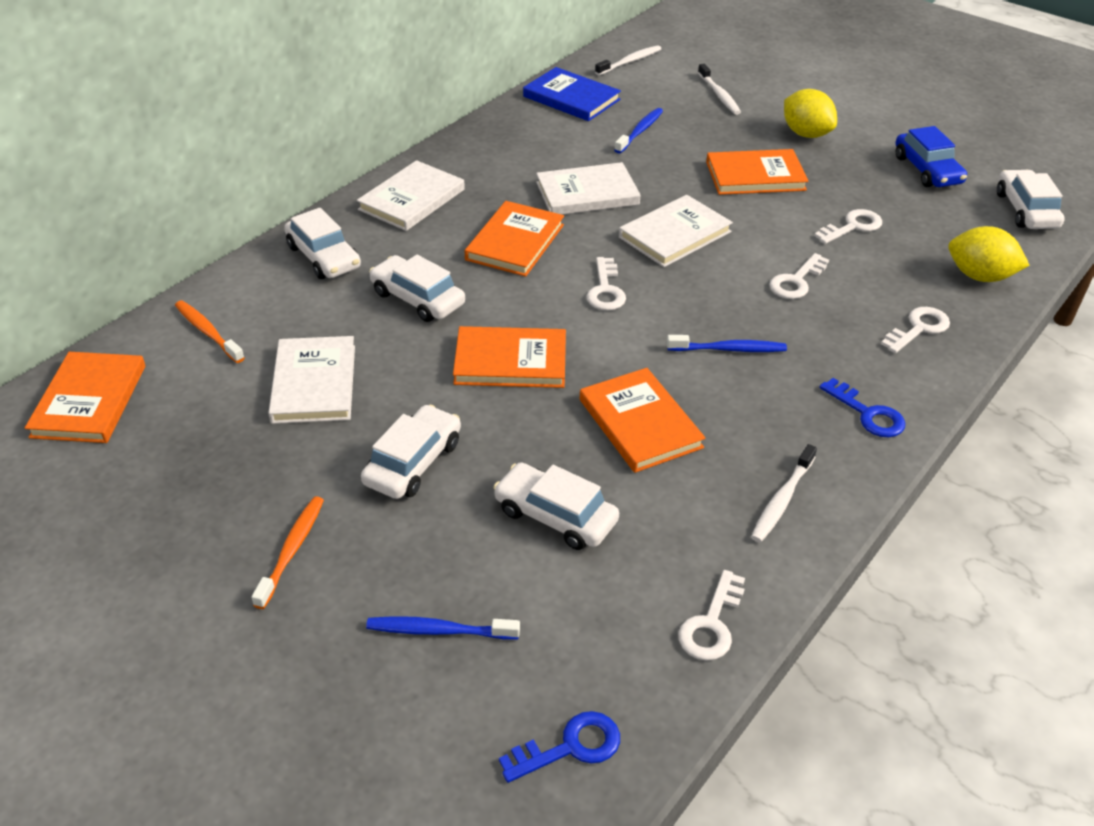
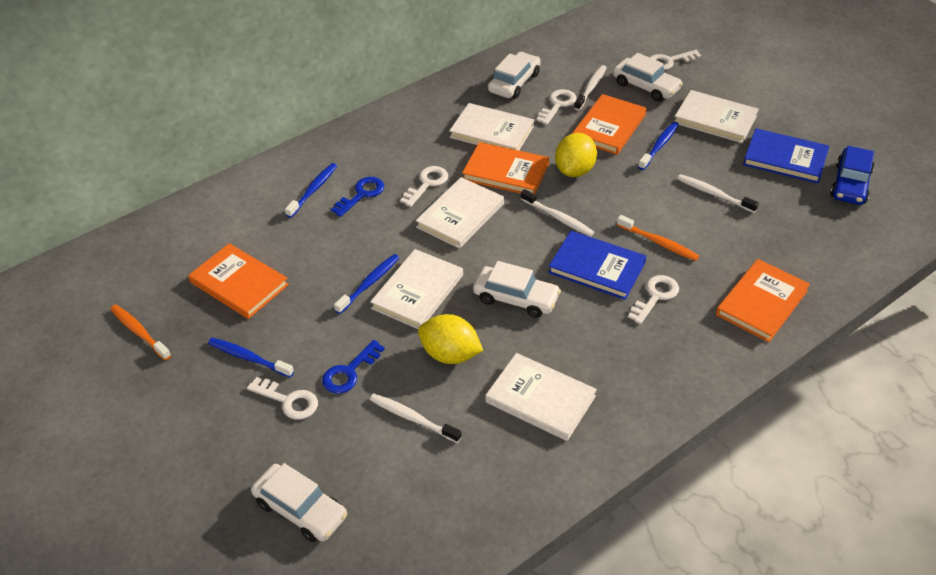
blue book: 1 -> 2
blue toothbrush: 3 -> 4
orange book: 5 -> 4
white book: 4 -> 5
white car: 5 -> 4
white toothbrush: 3 -> 4

